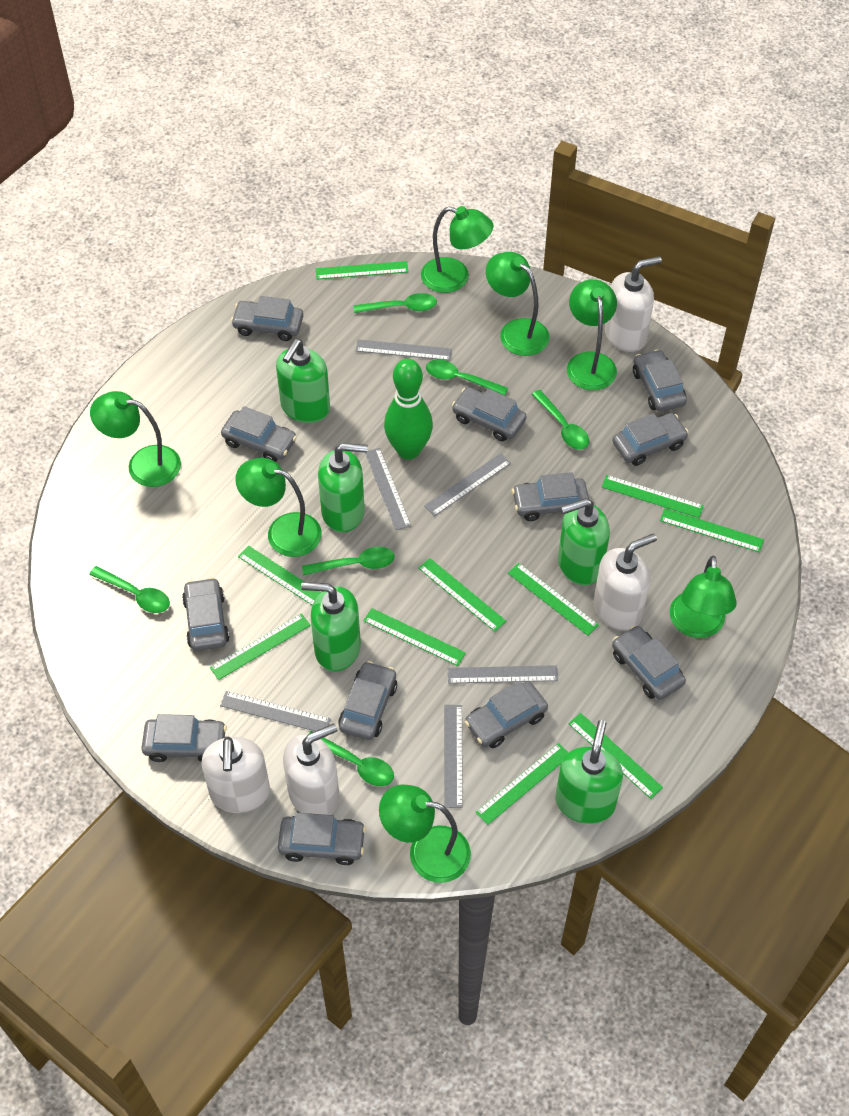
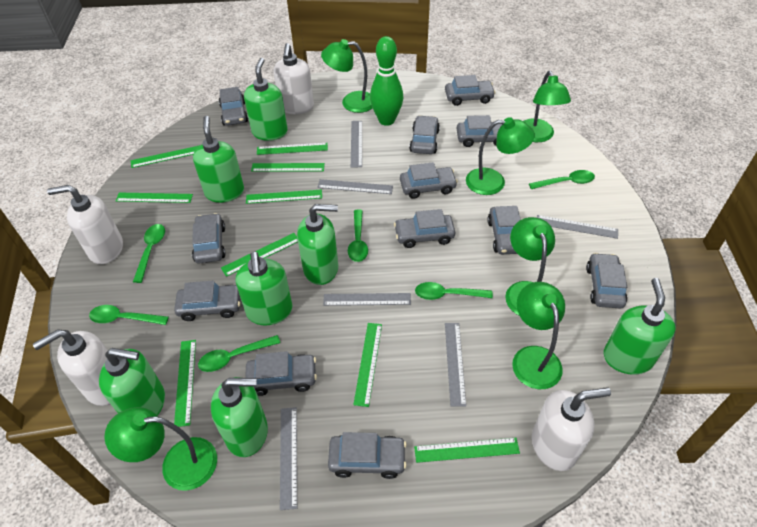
green lamp: 7 -> 6
green ruler: 10 -> 9
green soap dispenser: 5 -> 7

